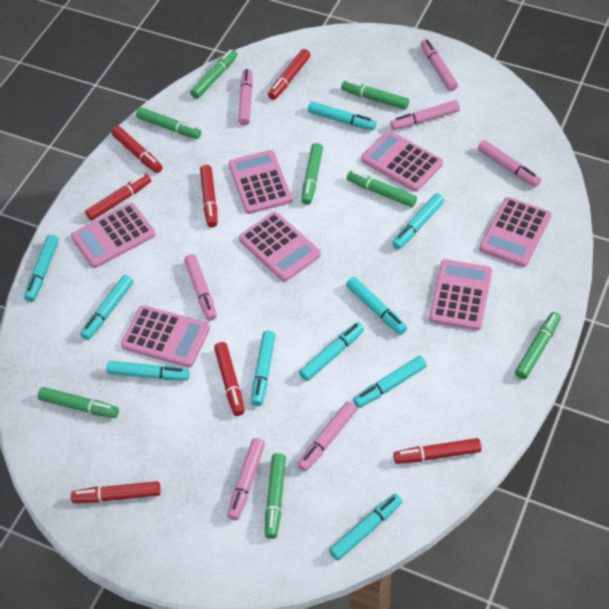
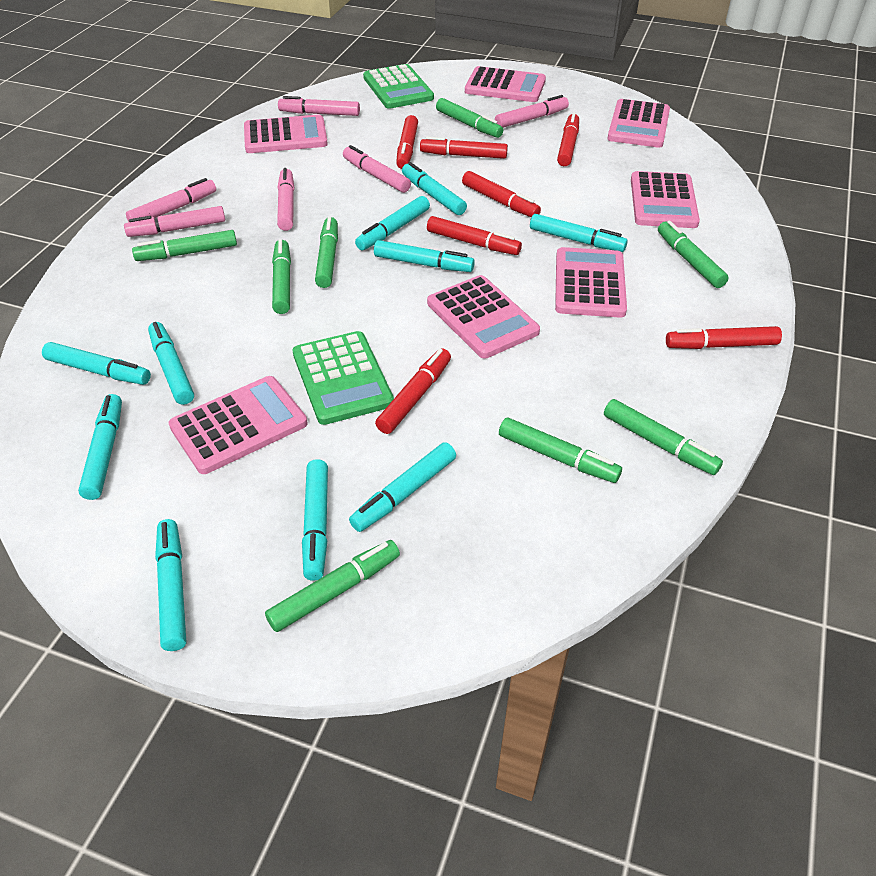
green calculator: 0 -> 2
pink marker: 7 -> 6

